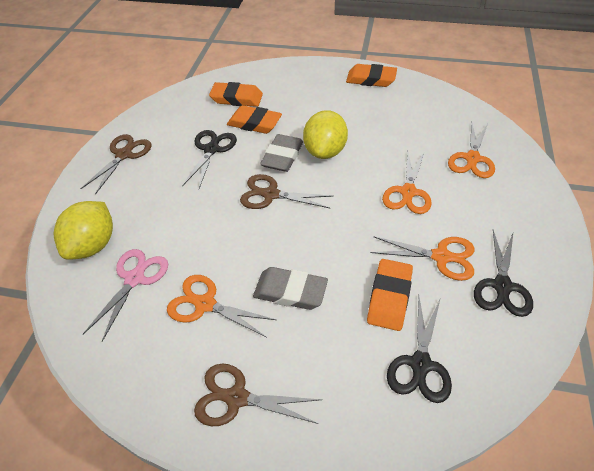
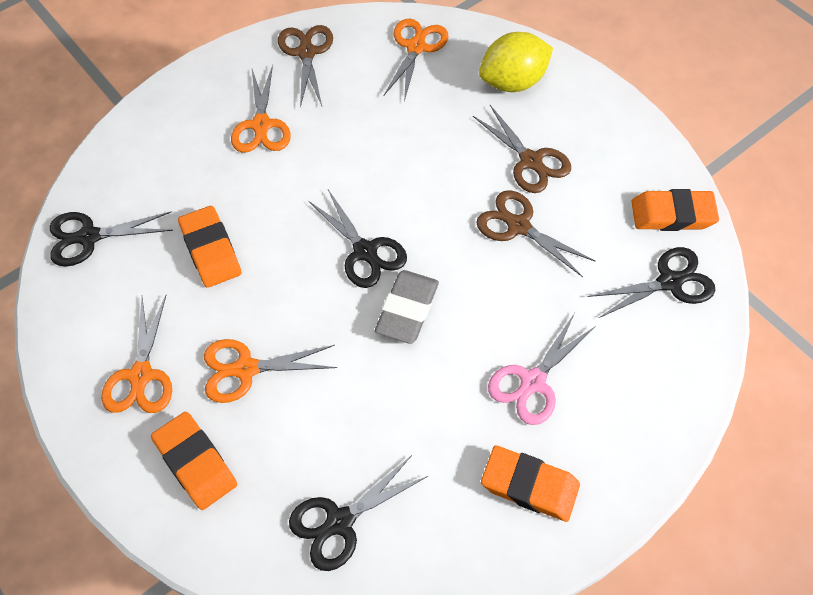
black scissors: 3 -> 4
grey eraser: 2 -> 1
yellow lemon: 2 -> 1

